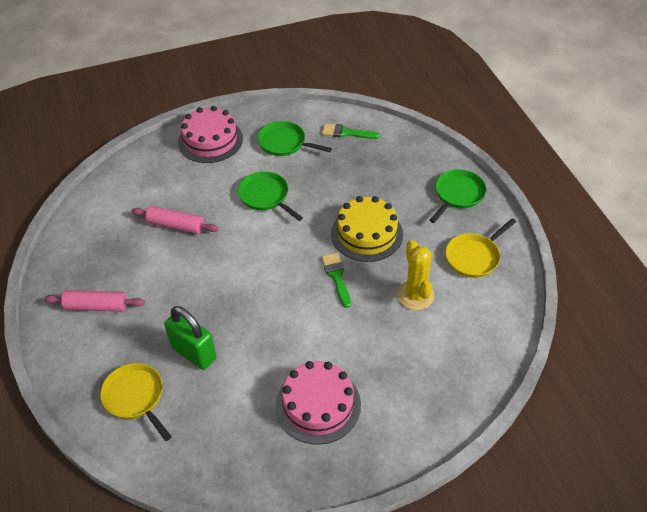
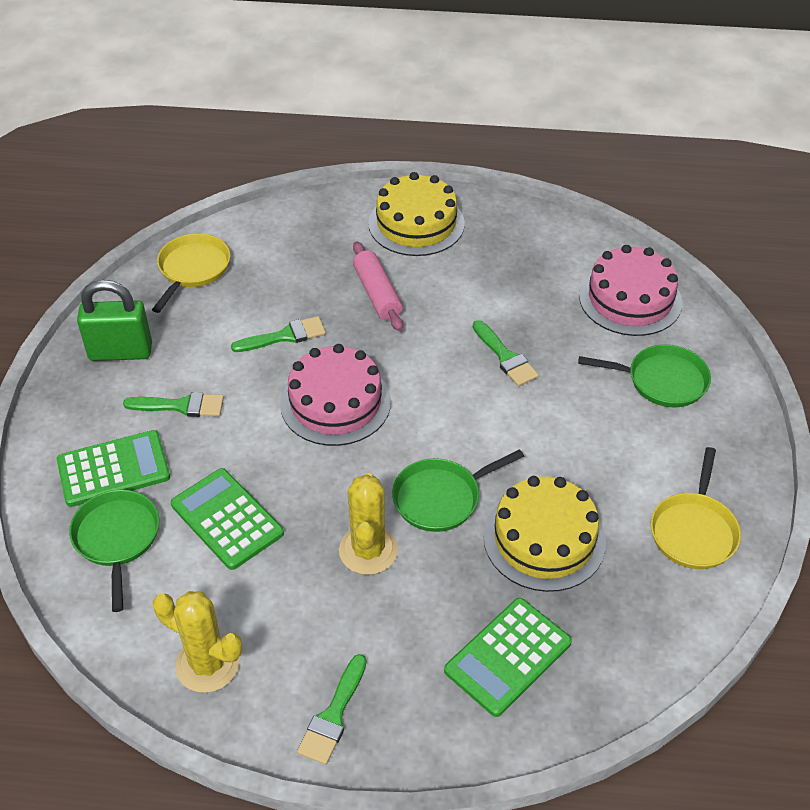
green brush: 2 -> 4
green calculator: 0 -> 3
pink rolling pin: 2 -> 1
yellow cactus: 1 -> 2
yellow cake: 1 -> 2

